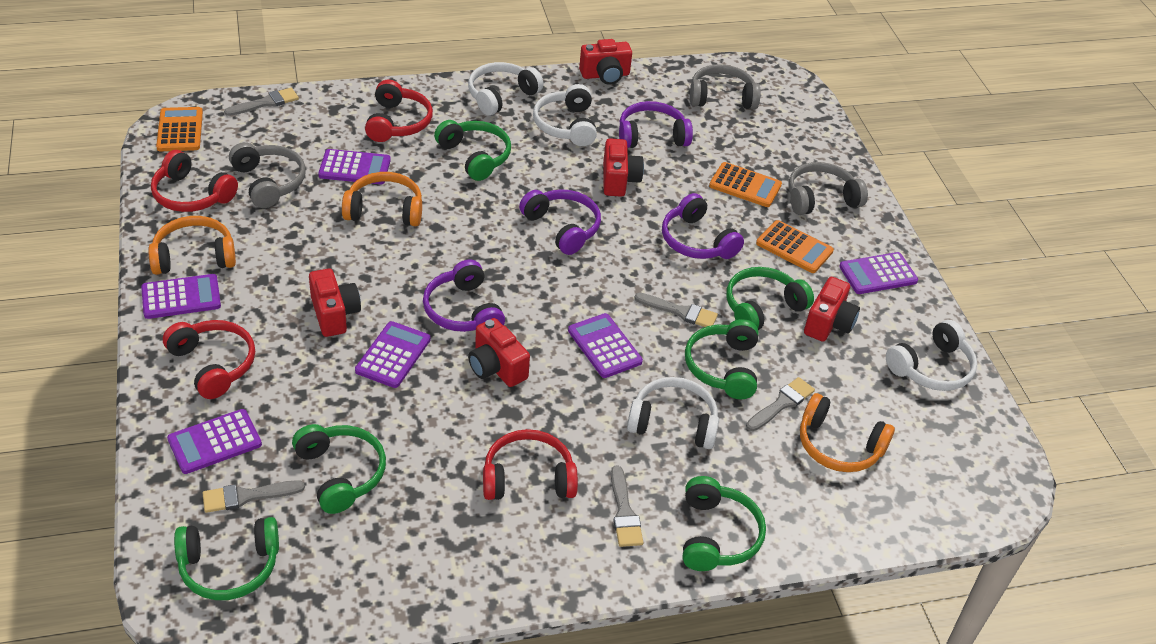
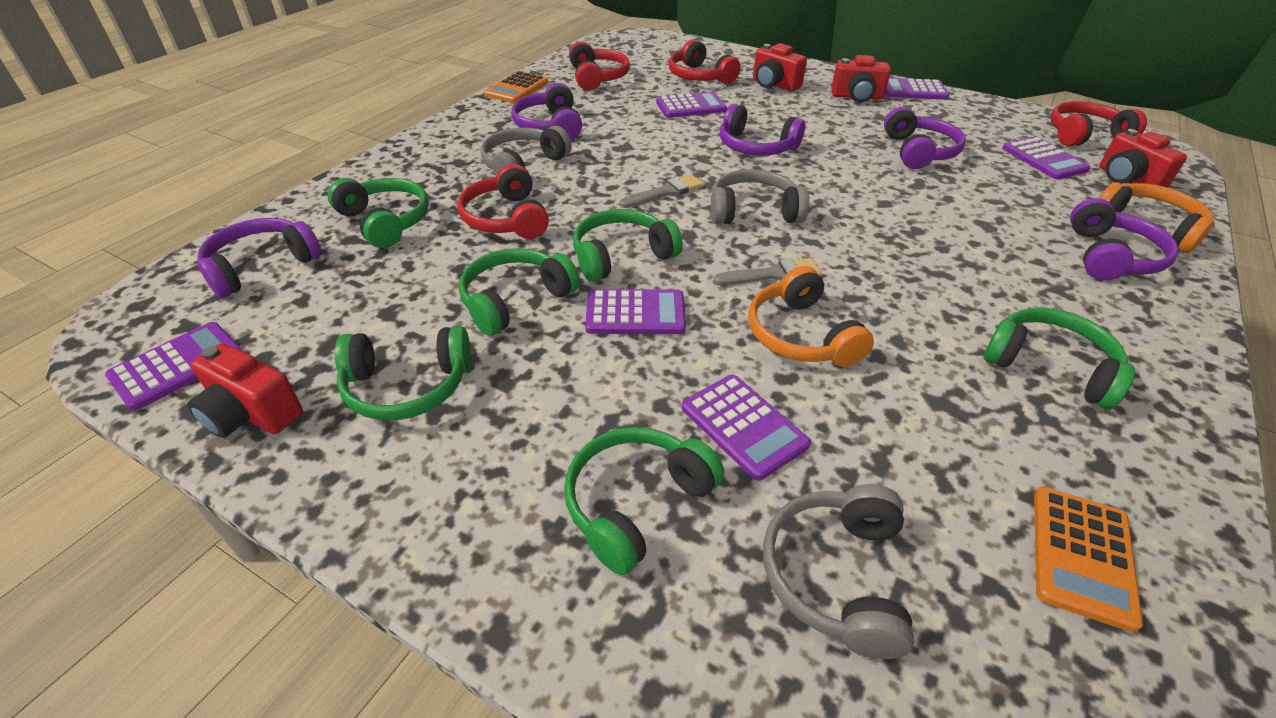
grey brush: 5 -> 2
orange calculator: 3 -> 2
orange headphones: 3 -> 2
purple headphones: 4 -> 5
red camera: 5 -> 4
white headphones: 4 -> 0

